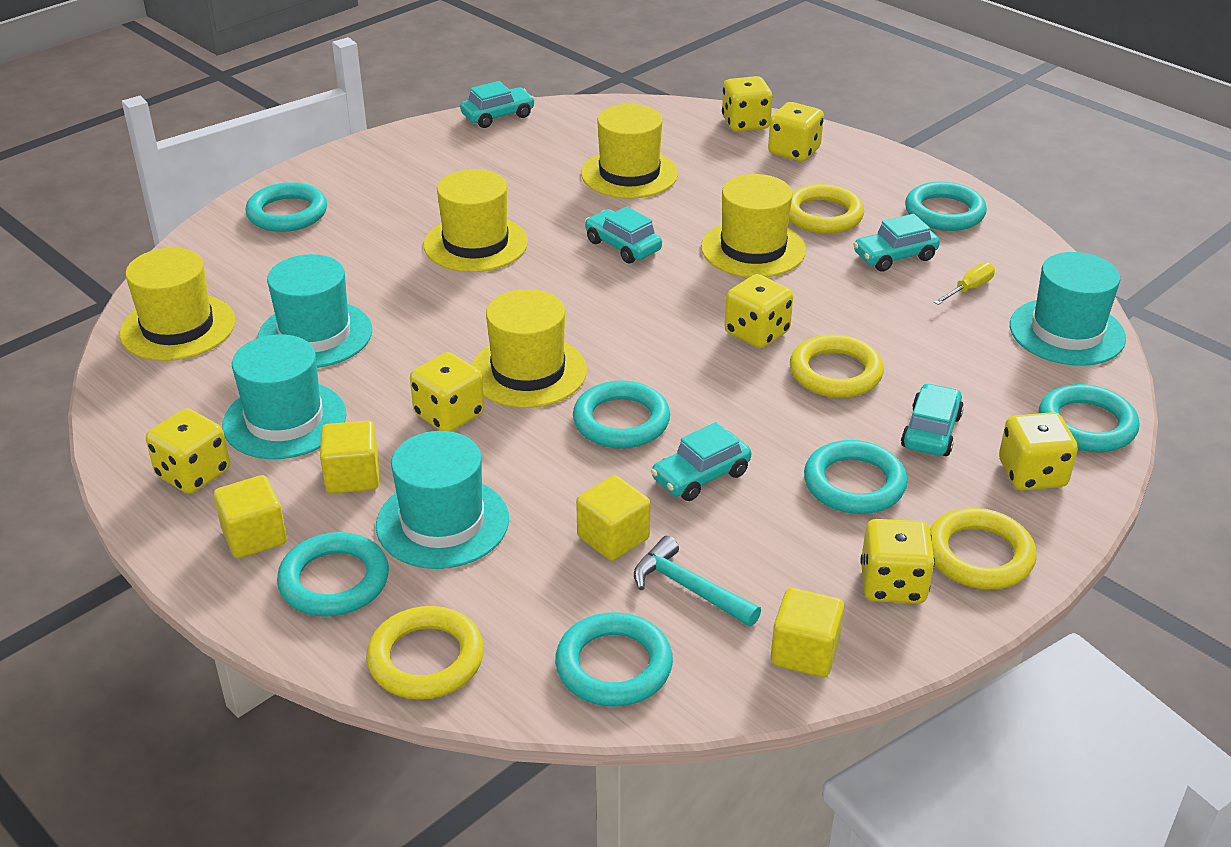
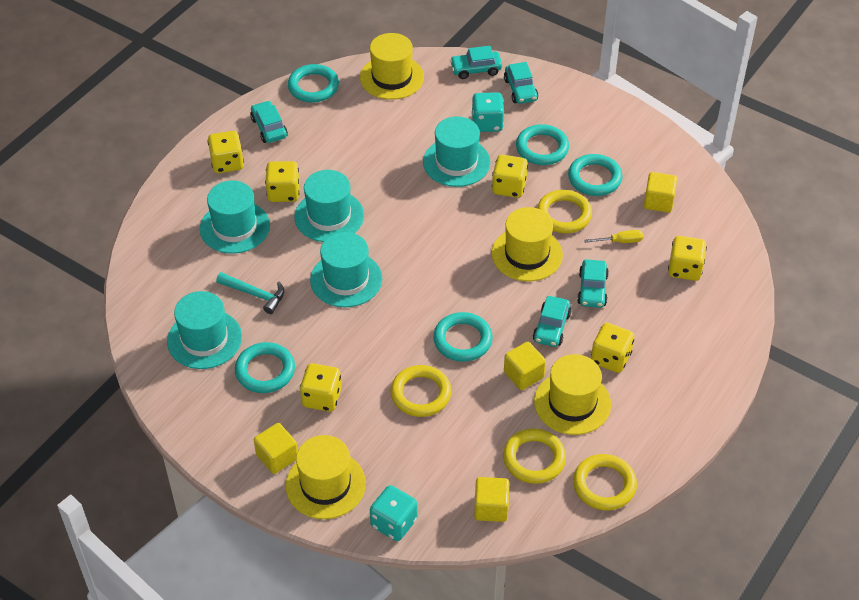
turquoise dice: 0 -> 2
turquoise hat: 4 -> 5
turquoise ring: 7 -> 5
yellow dice: 7 -> 6
yellow hat: 5 -> 4

